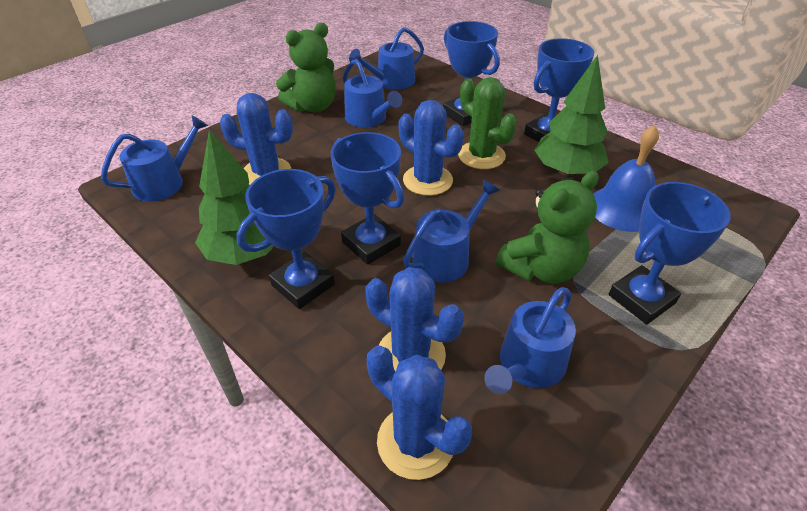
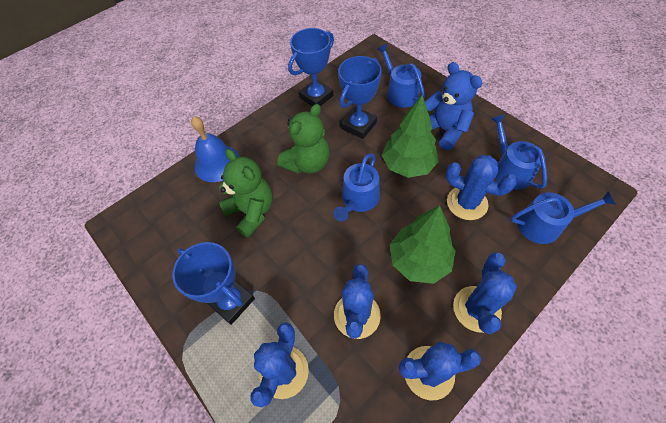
blue cactus: 4 -> 5
blue teddy bear: 0 -> 1
blue trophy: 5 -> 3
blue watering can: 5 -> 4
green cactus: 1 -> 0

